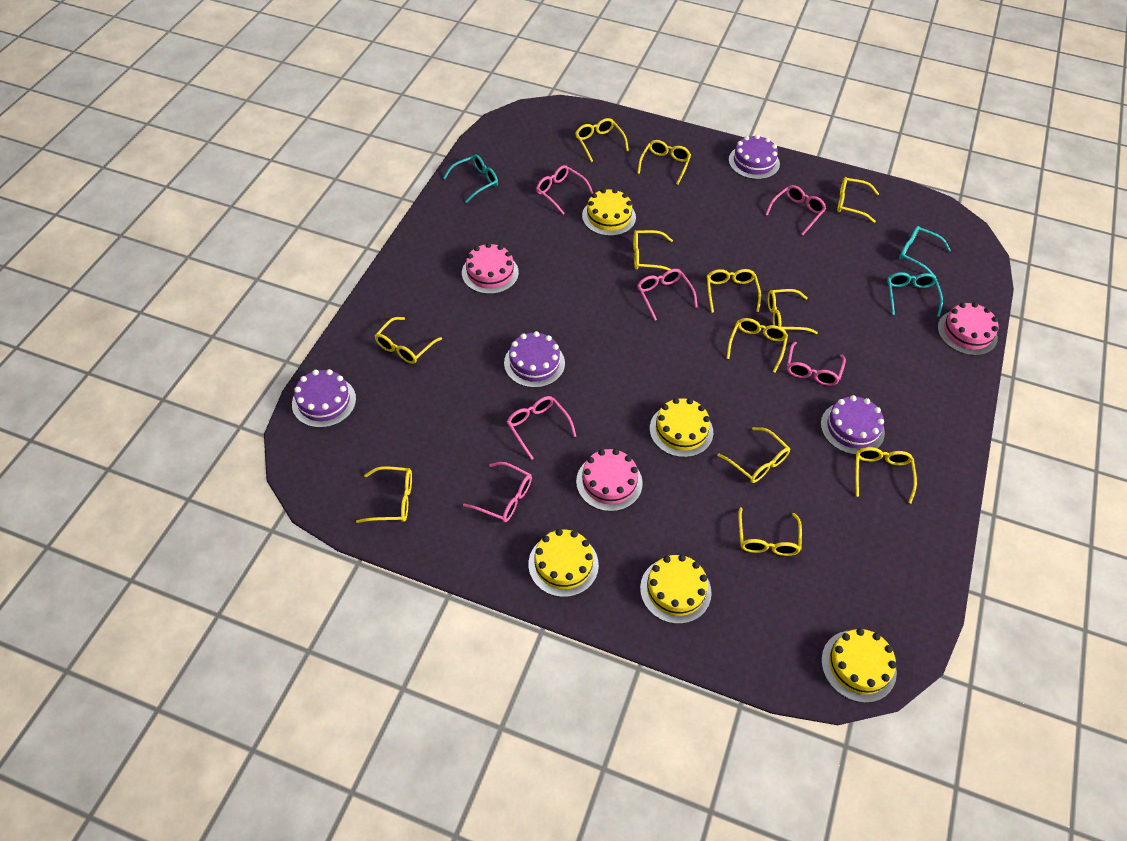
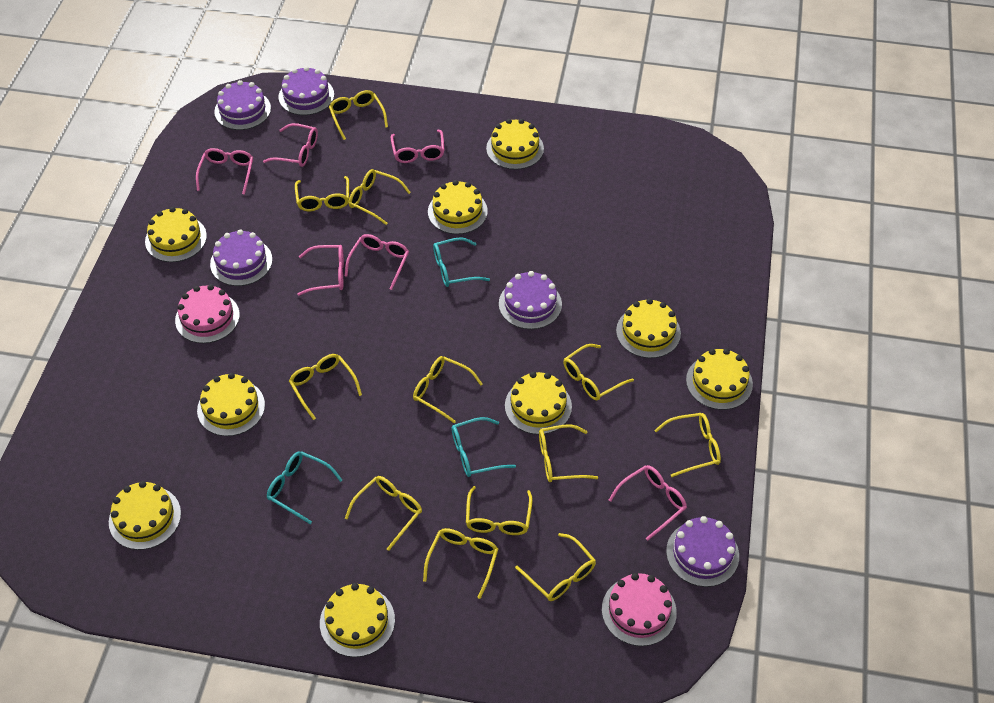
pink cake: 3 -> 2
purple cake: 4 -> 5
yellow cake: 5 -> 9

